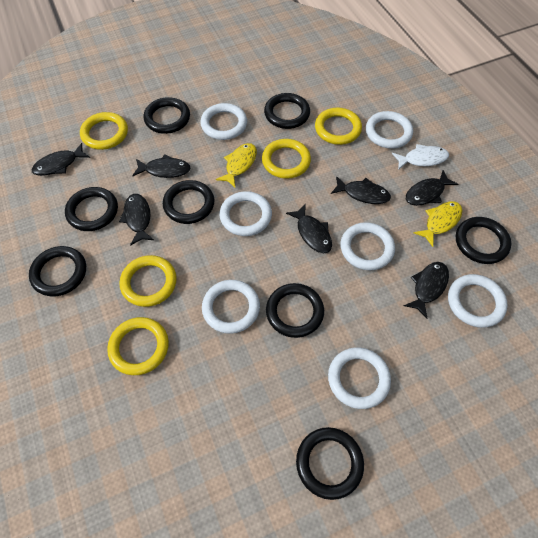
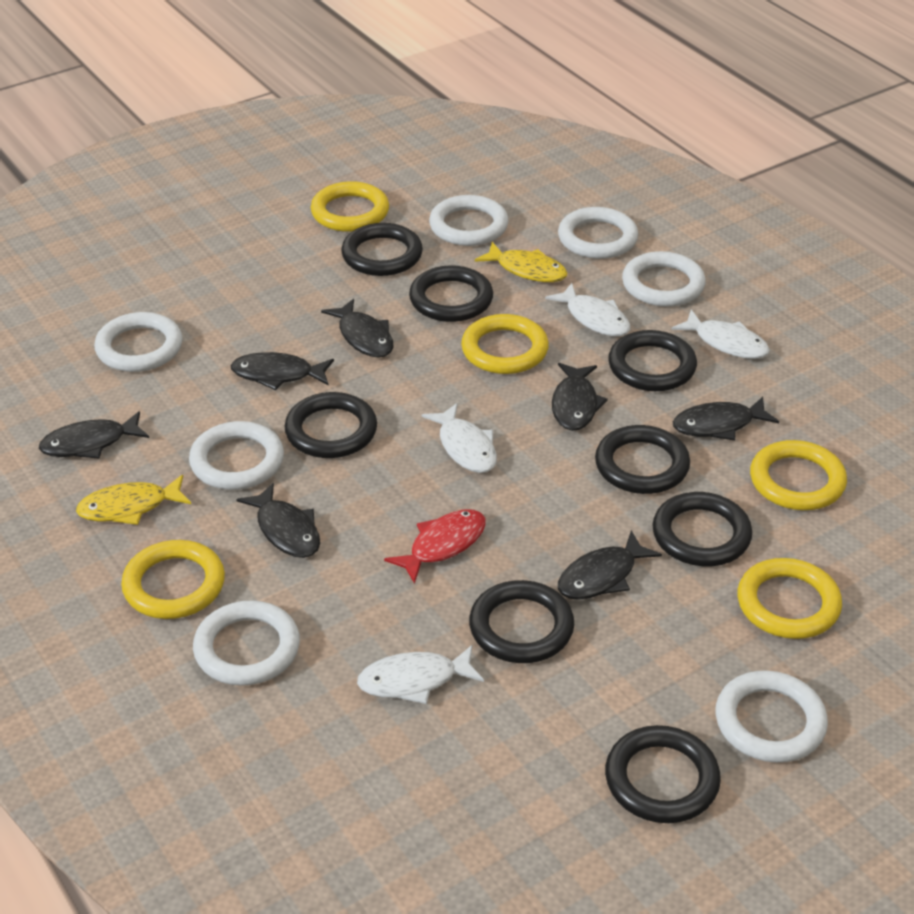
red fish: 0 -> 1
white fish: 1 -> 4

